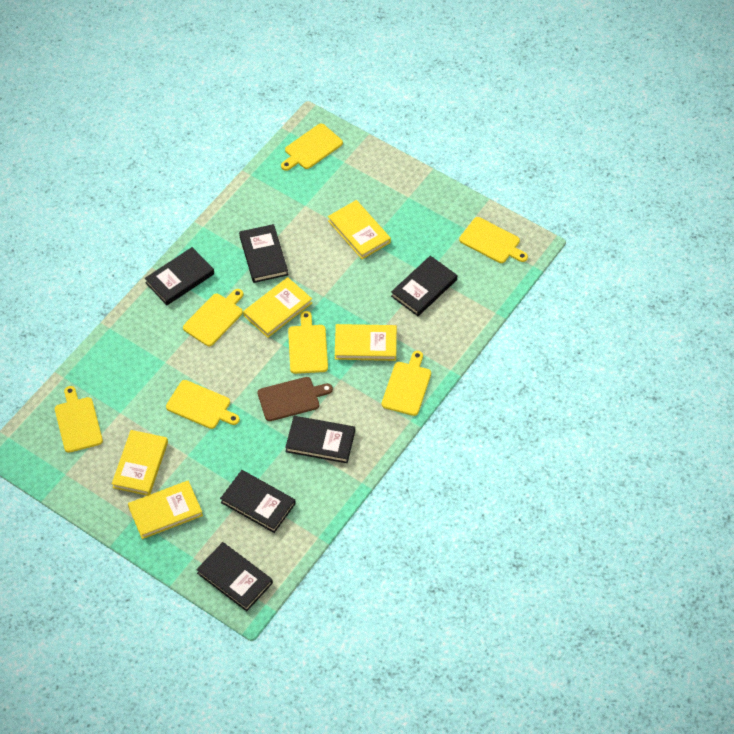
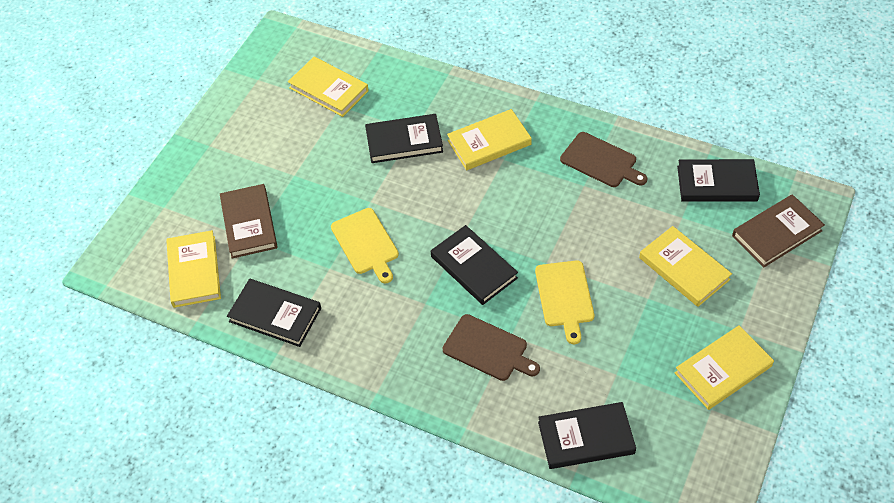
black book: 6 -> 5
brown book: 0 -> 2
brown cutting board: 1 -> 2
yellow cutting board: 7 -> 2

